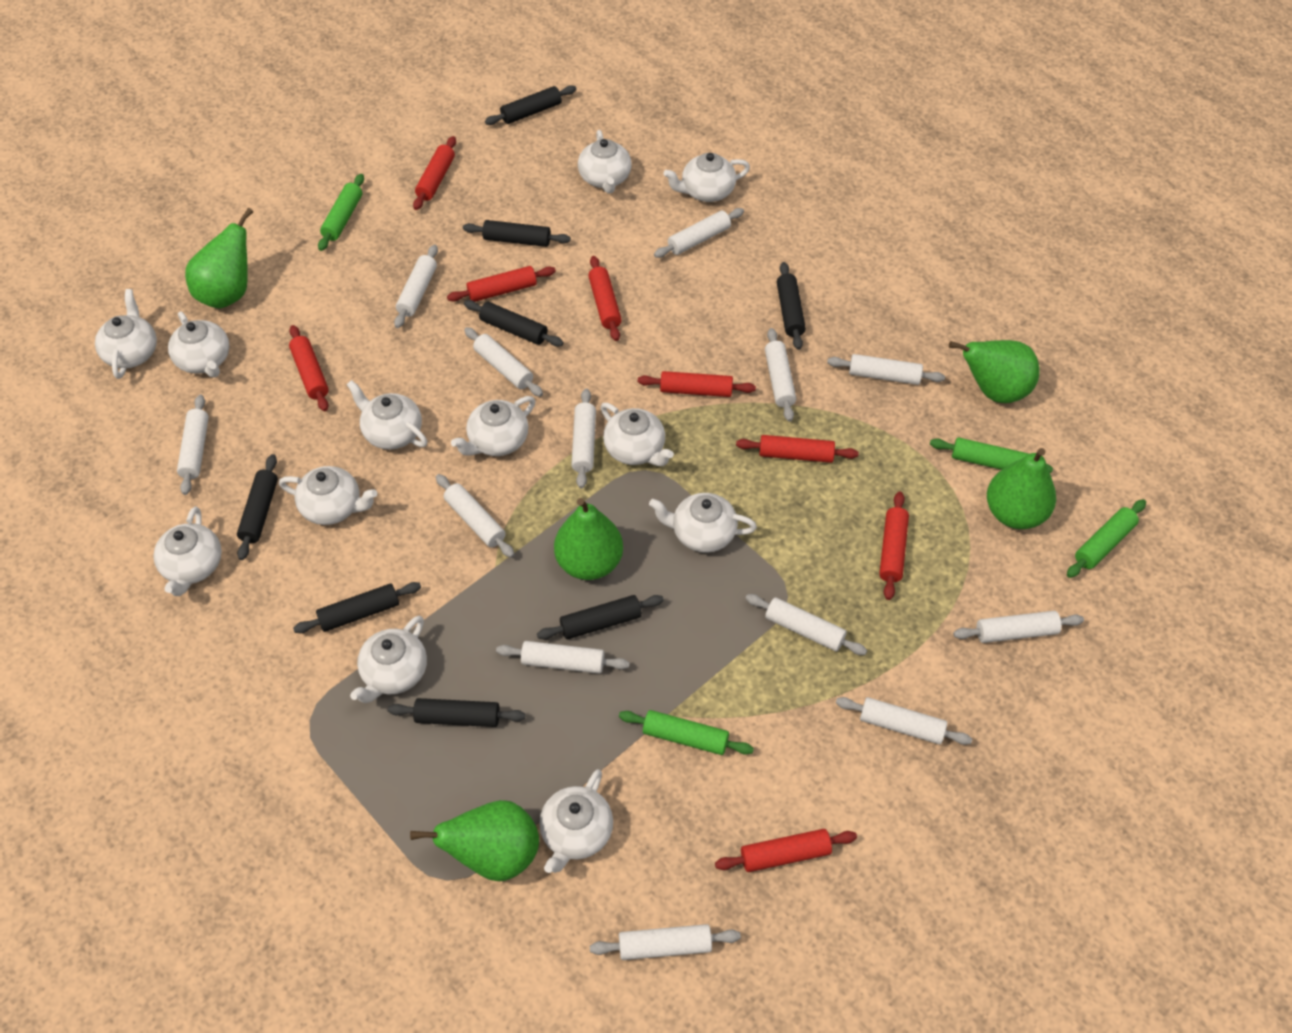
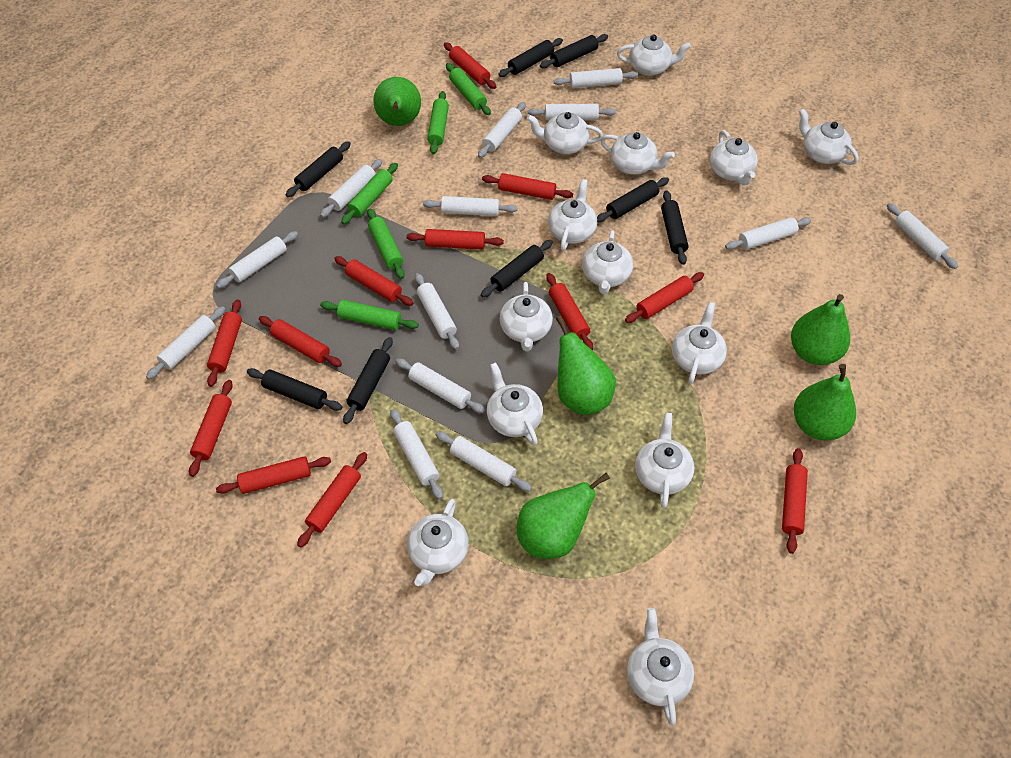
green rolling pin: 4 -> 5
red rolling pin: 8 -> 12
white teapot: 12 -> 13

